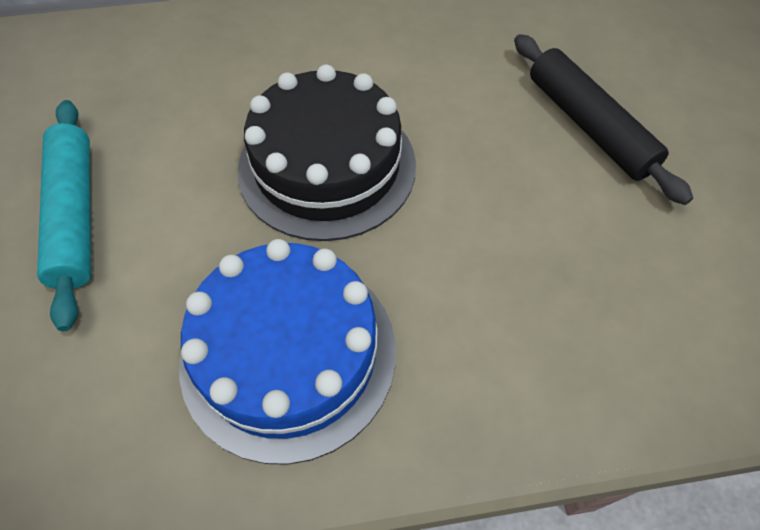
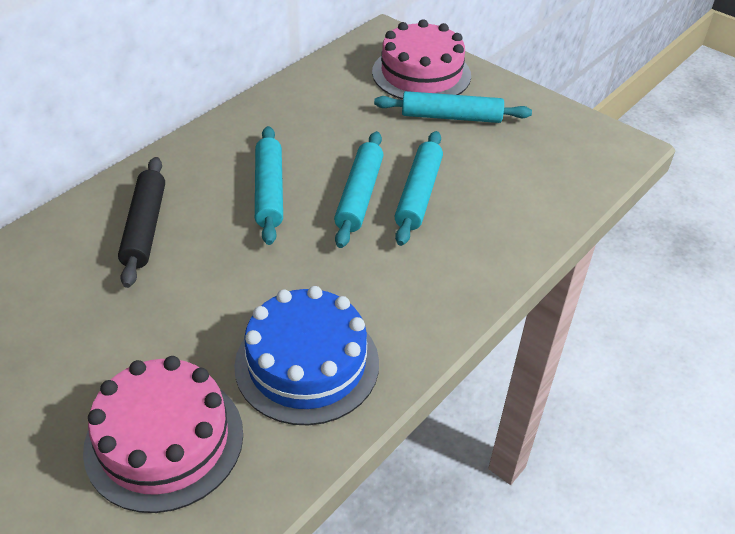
black cake: 1 -> 0
pink cake: 0 -> 2
turquoise rolling pin: 1 -> 4

